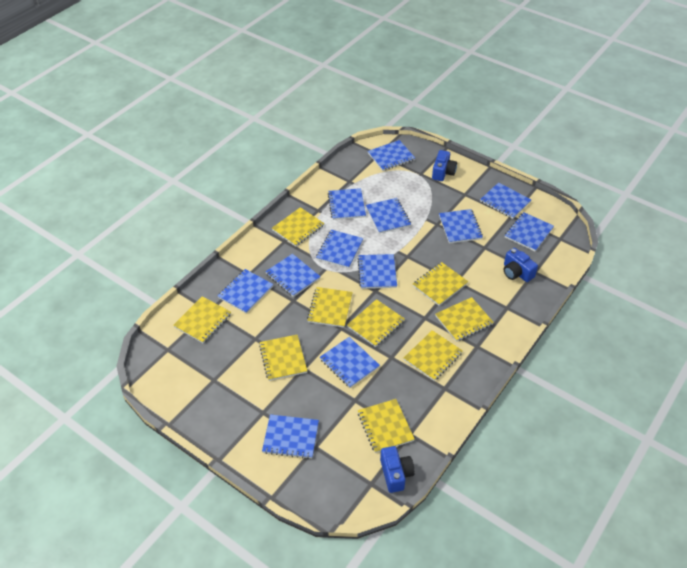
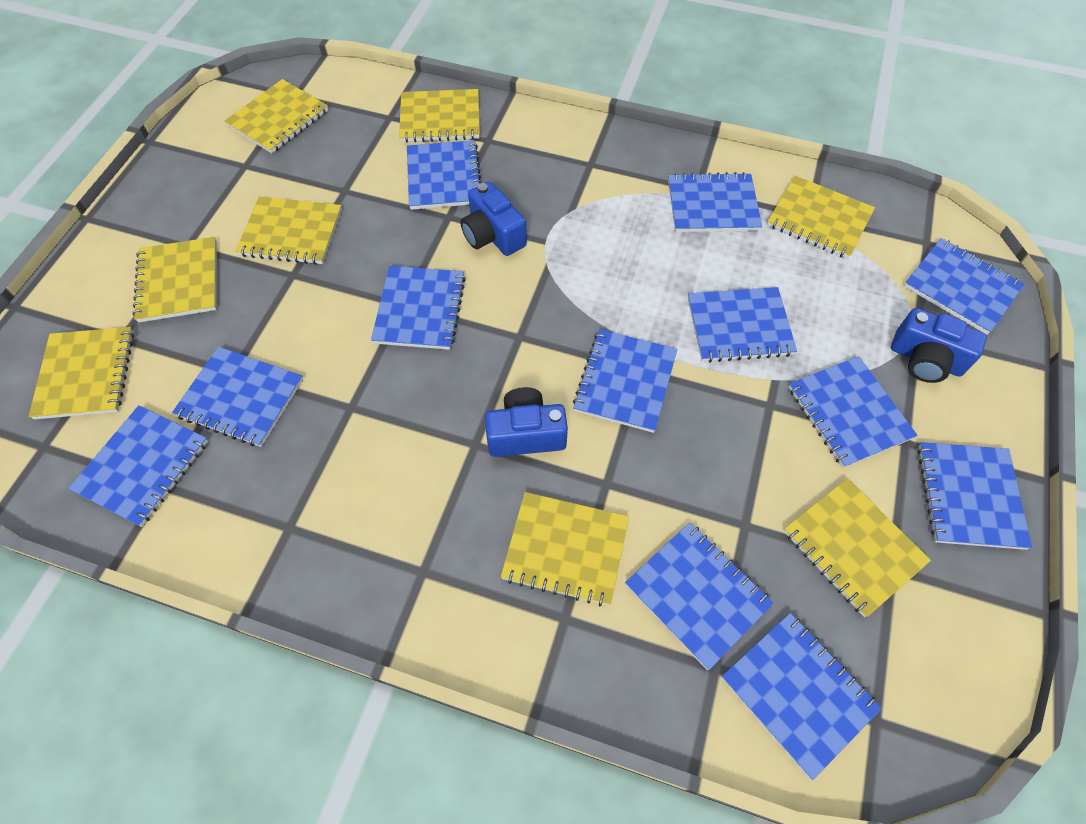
yellow notebook: 9 -> 8

